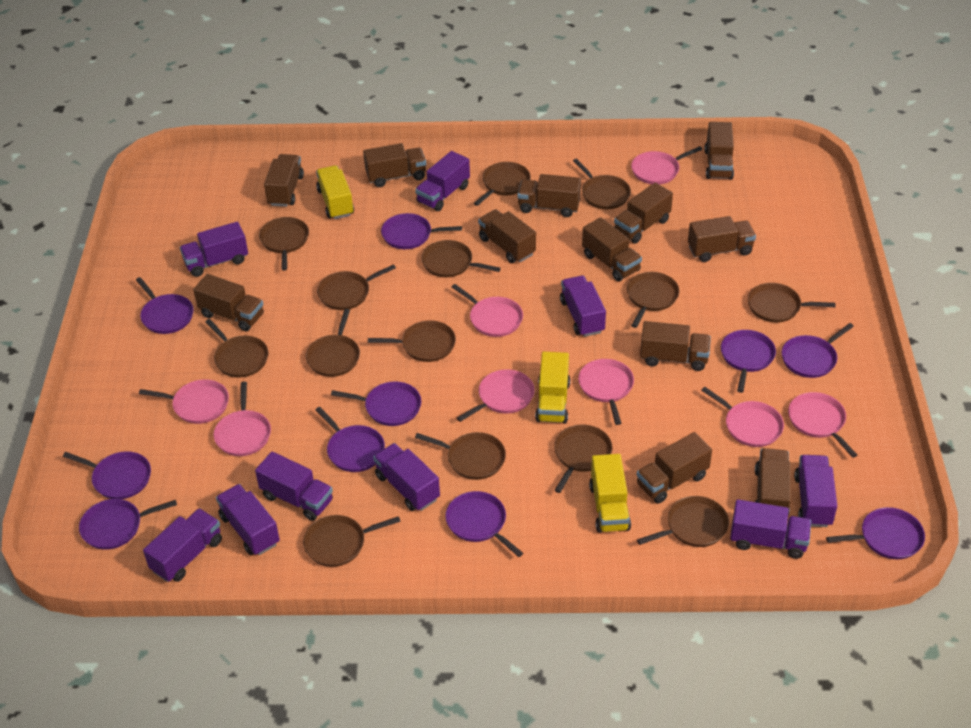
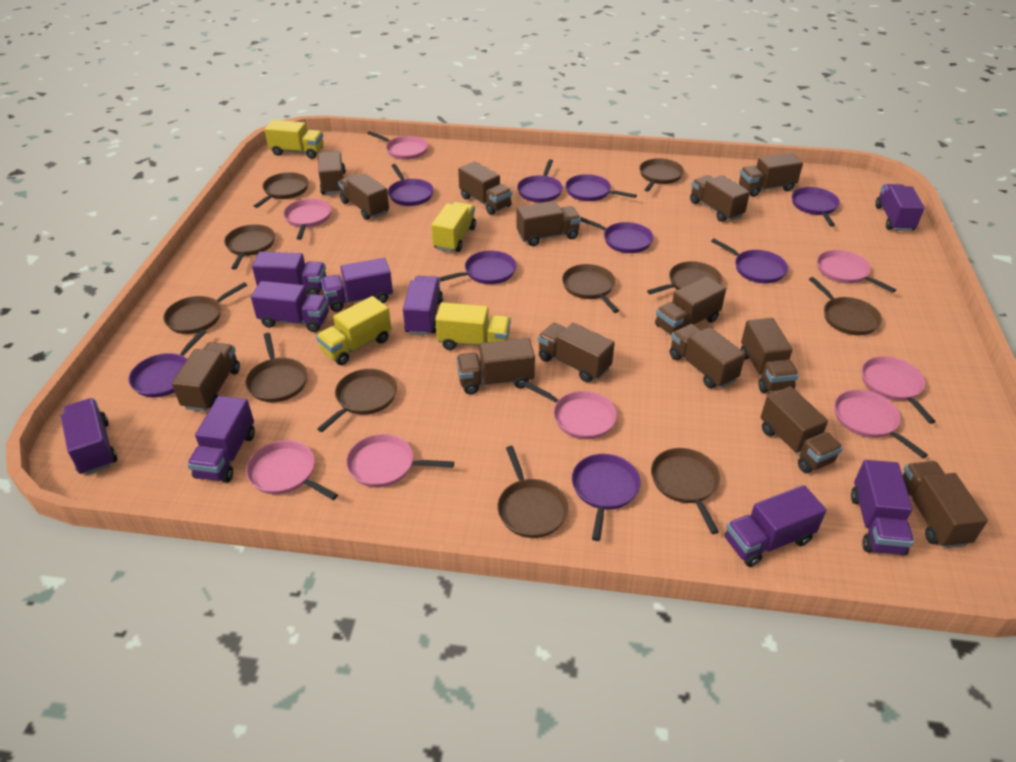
brown pan: 14 -> 11
brown truck: 12 -> 14
purple pan: 10 -> 9
yellow truck: 3 -> 4

